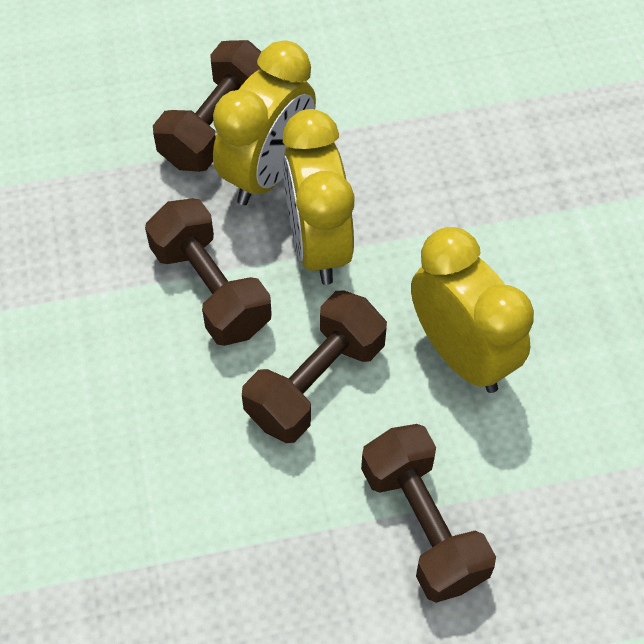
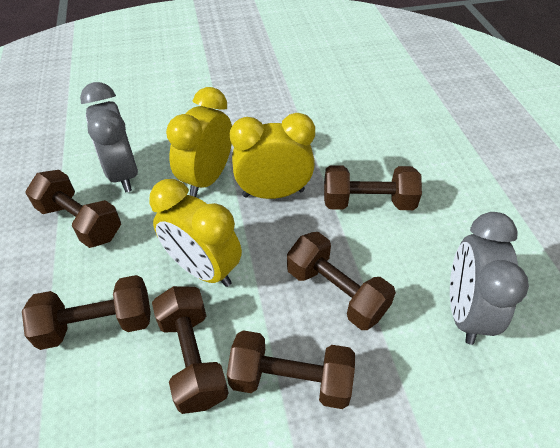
brown dumbbell: 4 -> 6
grey clock: 0 -> 2

